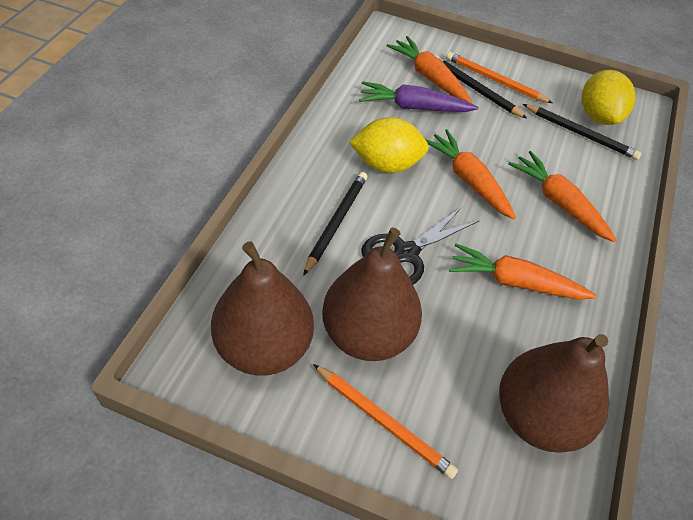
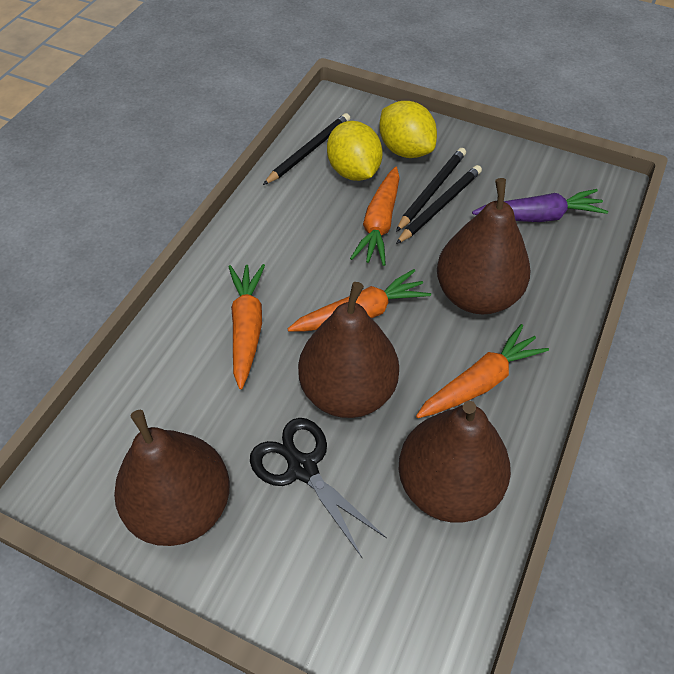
brown pear: 3 -> 4
orange pencil: 2 -> 0

